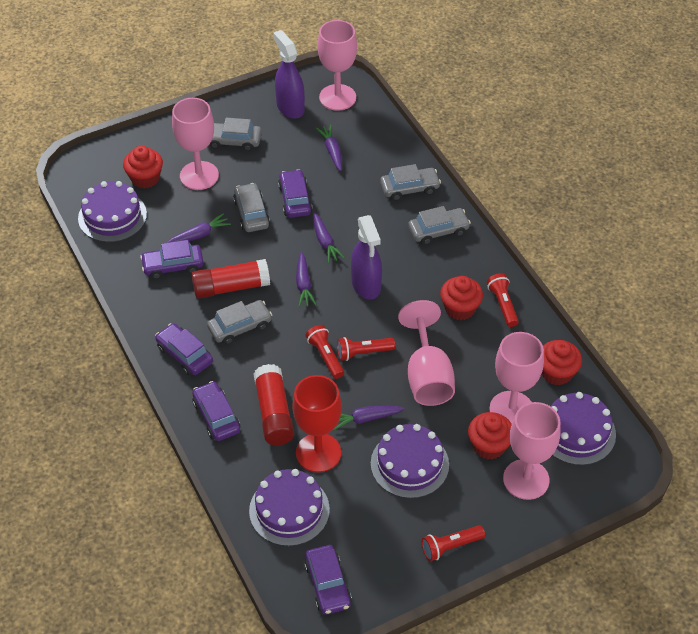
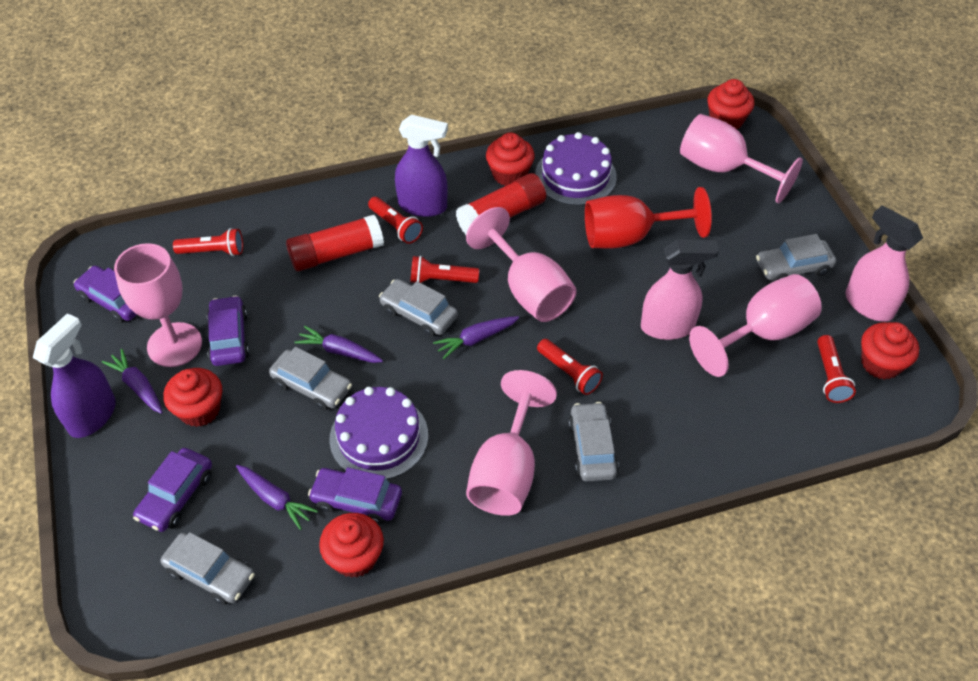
pink spray bottle: 0 -> 2
purple cake: 4 -> 2
purple car: 5 -> 4
purple carrot: 5 -> 4
red cupcake: 4 -> 5
red flashlight: 4 -> 5

